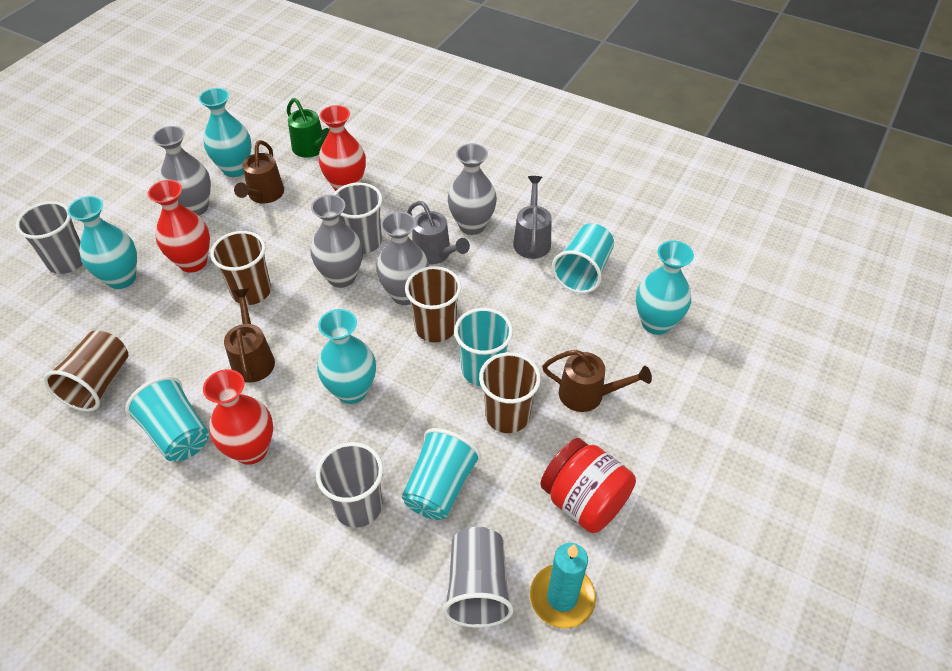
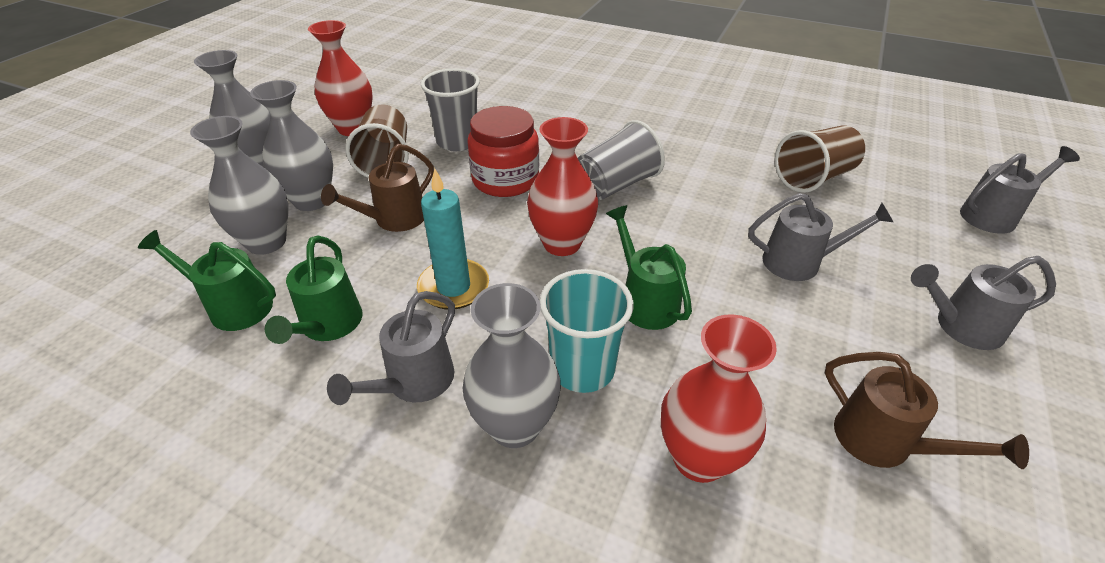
brown cup: 4 -> 2
brown watering can: 3 -> 2
green watering can: 1 -> 3
grey cup: 4 -> 2
grey watering can: 2 -> 4
turquoise cup: 4 -> 1
turquoise vase: 4 -> 0

